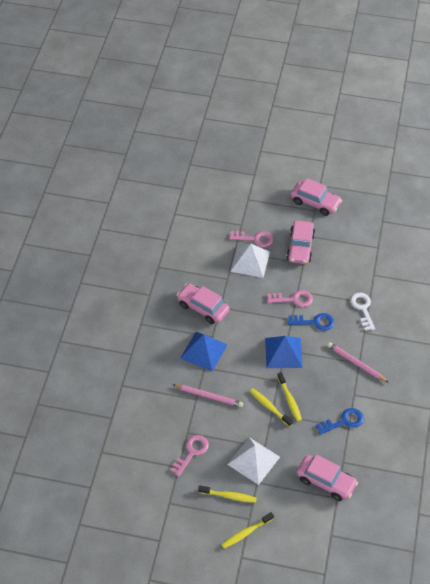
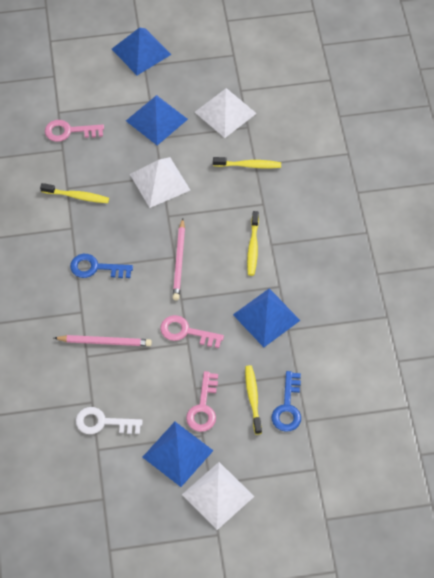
blue pyramid: 2 -> 4
pink car: 4 -> 0
white pyramid: 2 -> 3

